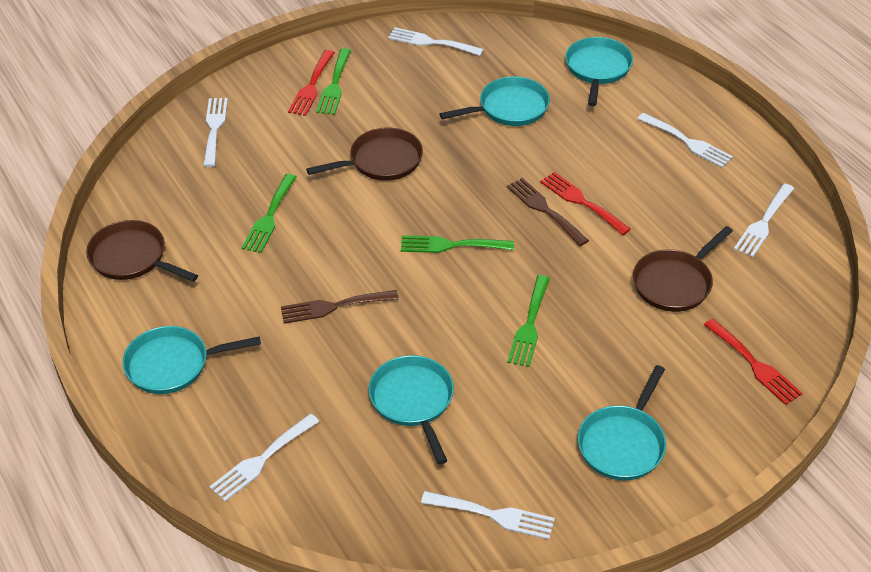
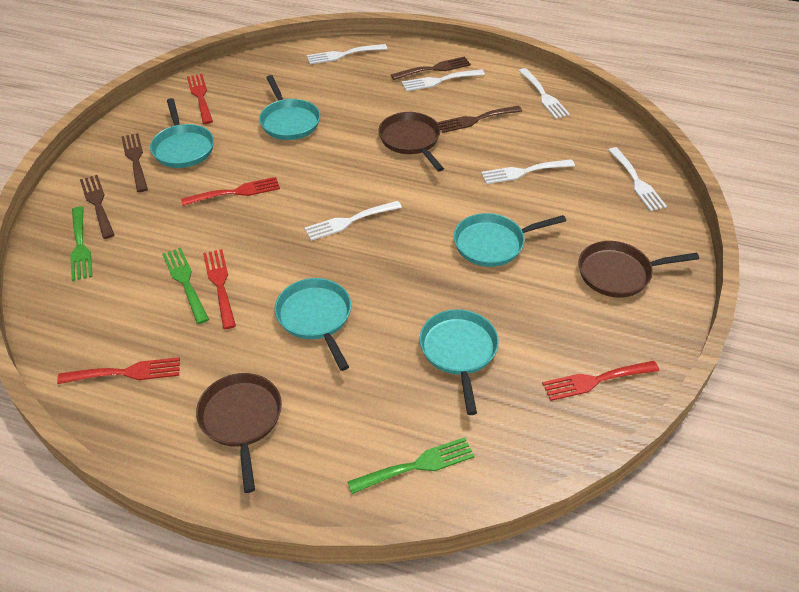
brown fork: 2 -> 4
green fork: 4 -> 3
red fork: 3 -> 5

